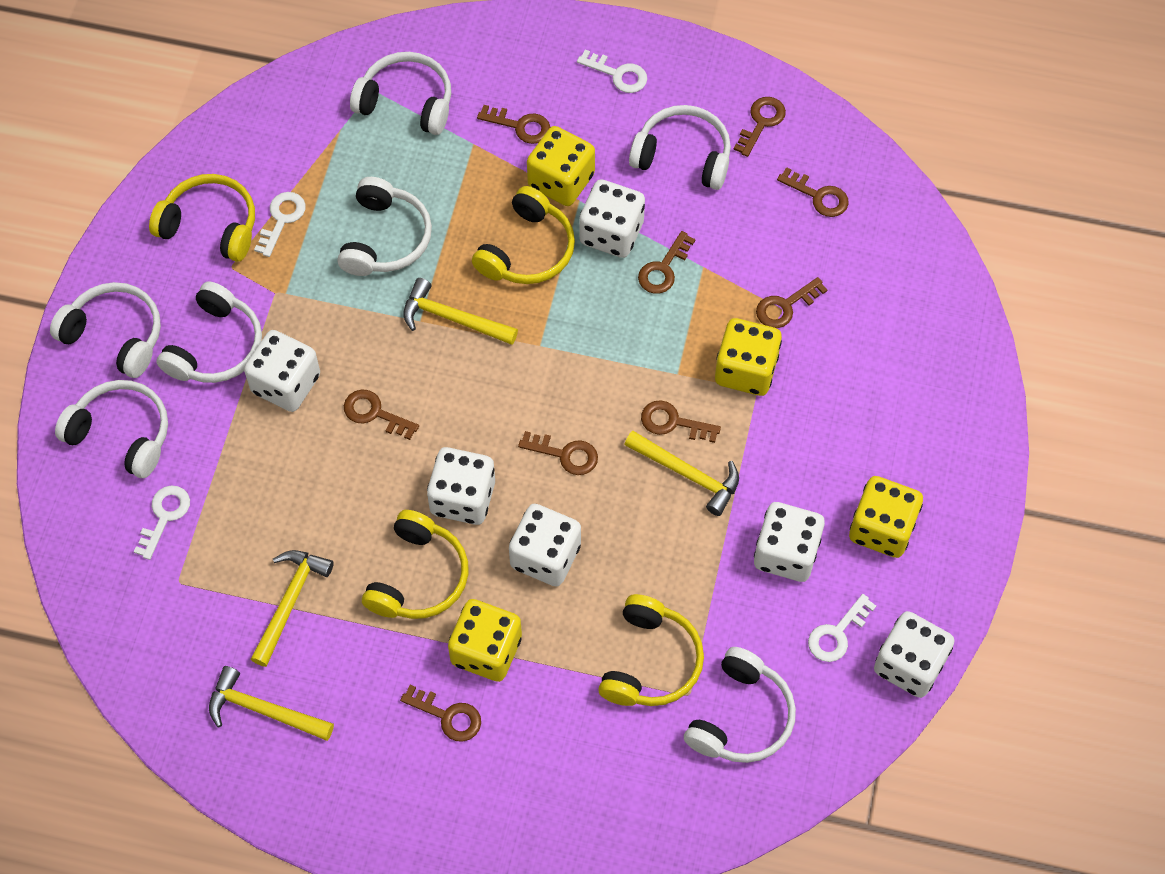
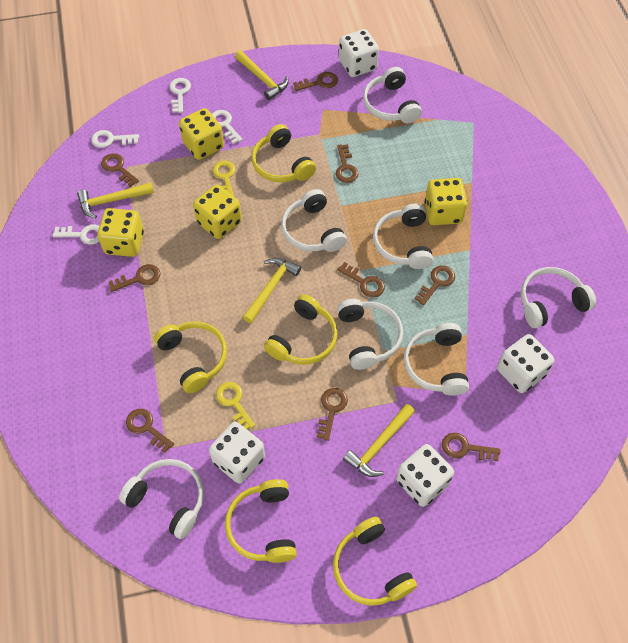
white dice: 6 -> 4
yellow headphones: 4 -> 5
yellow key: 0 -> 2

